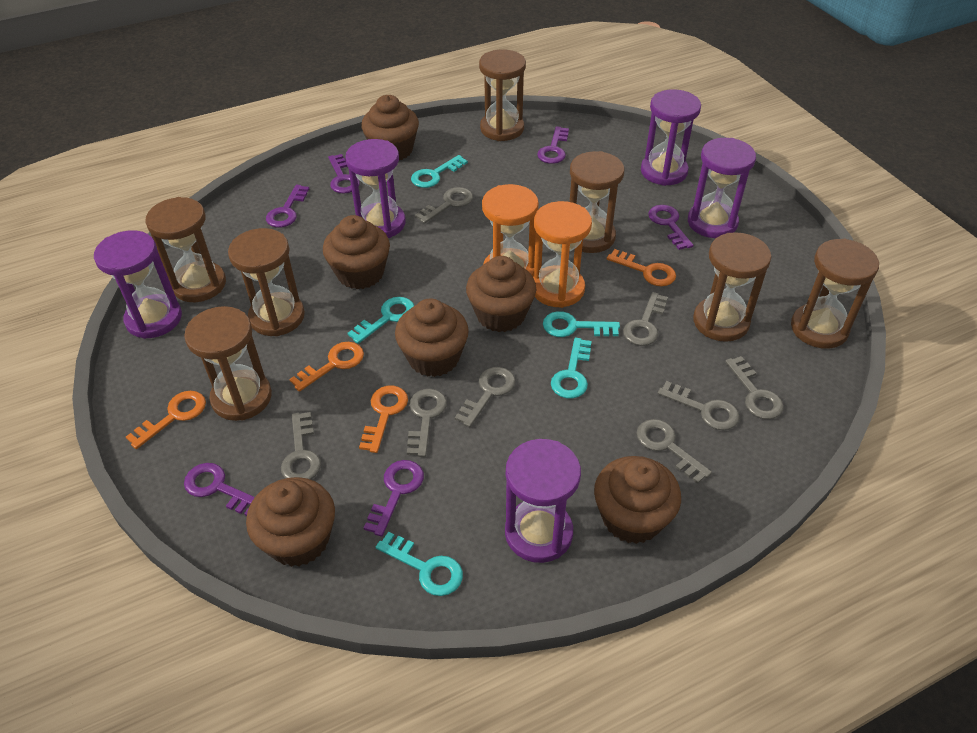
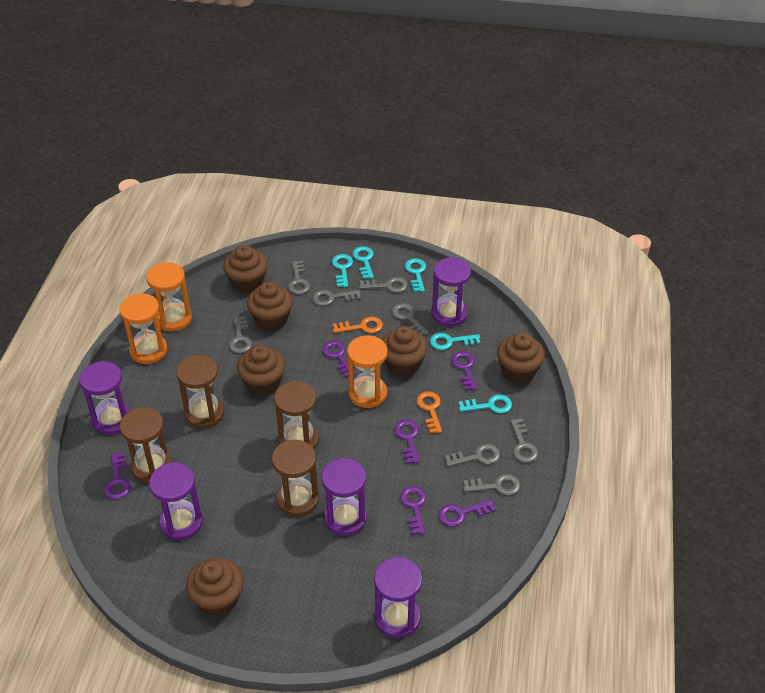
brown hourglass: 7 -> 4
orange hourglass: 2 -> 3
orange key: 4 -> 2

